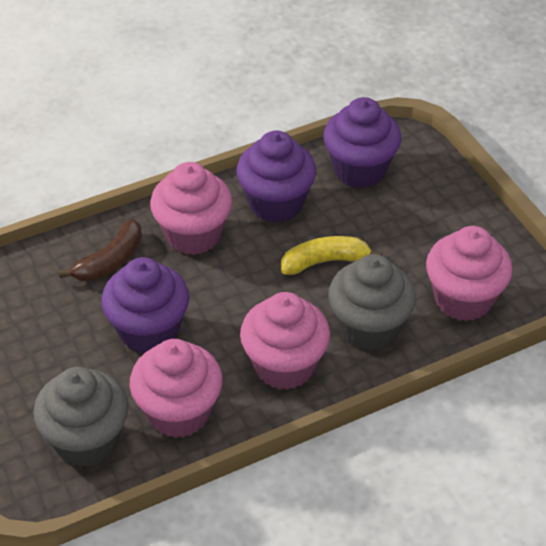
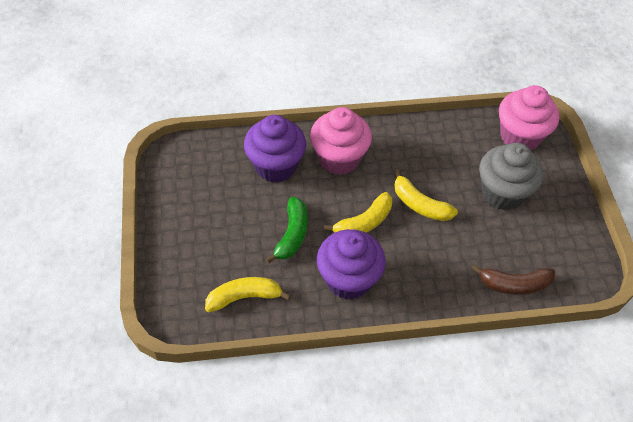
green banana: 0 -> 1
grey cupcake: 2 -> 1
pink cupcake: 4 -> 2
purple cupcake: 3 -> 2
yellow banana: 1 -> 3

